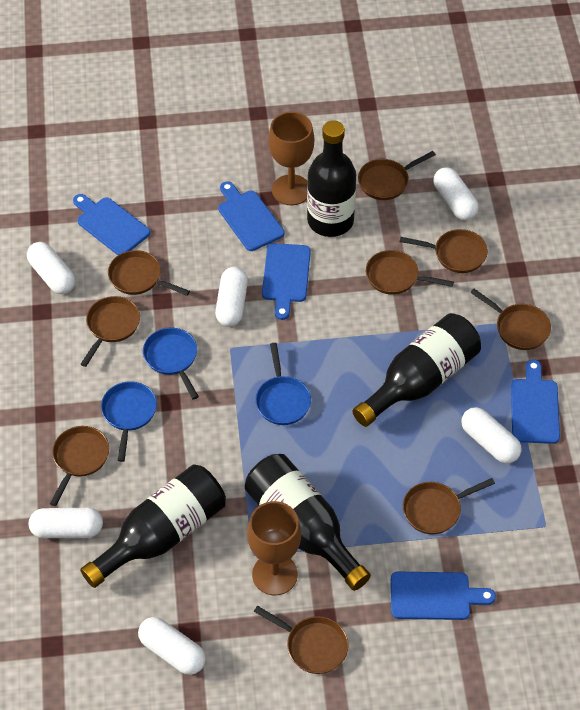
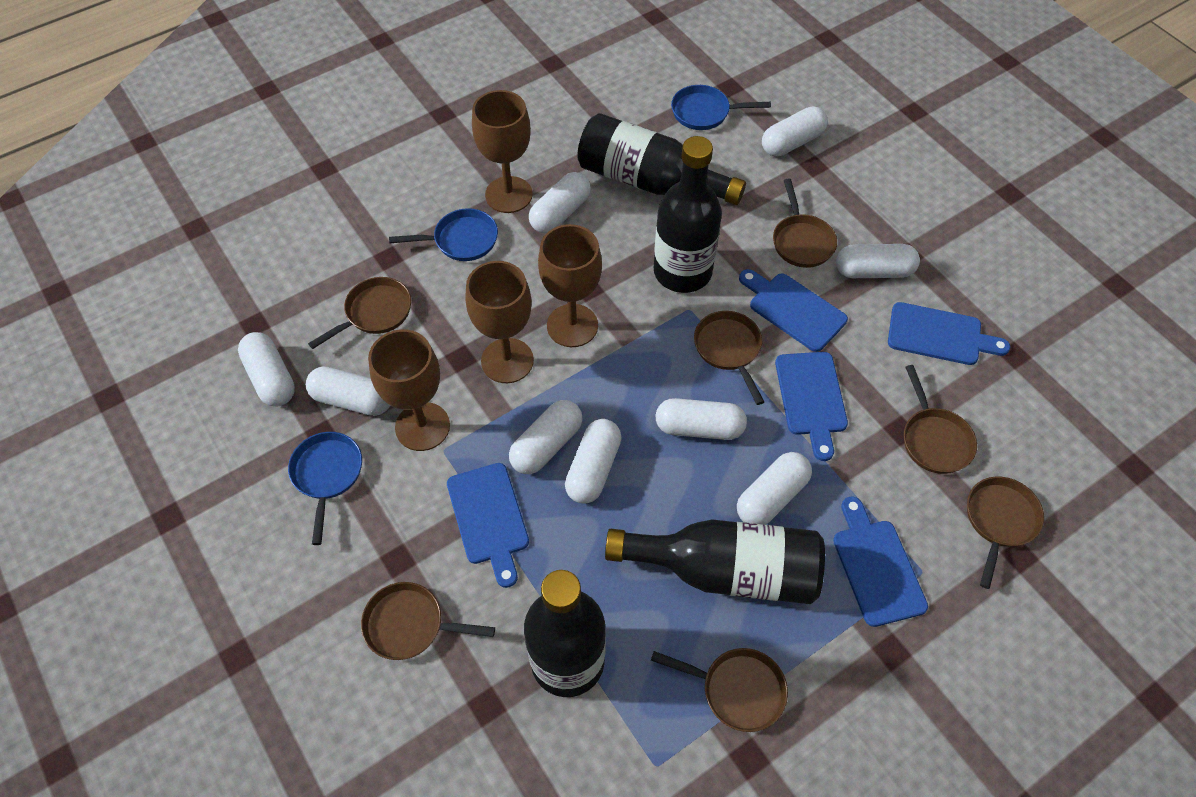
brown goblet: 2 -> 4
brown pan: 9 -> 7
white capsule: 6 -> 9

